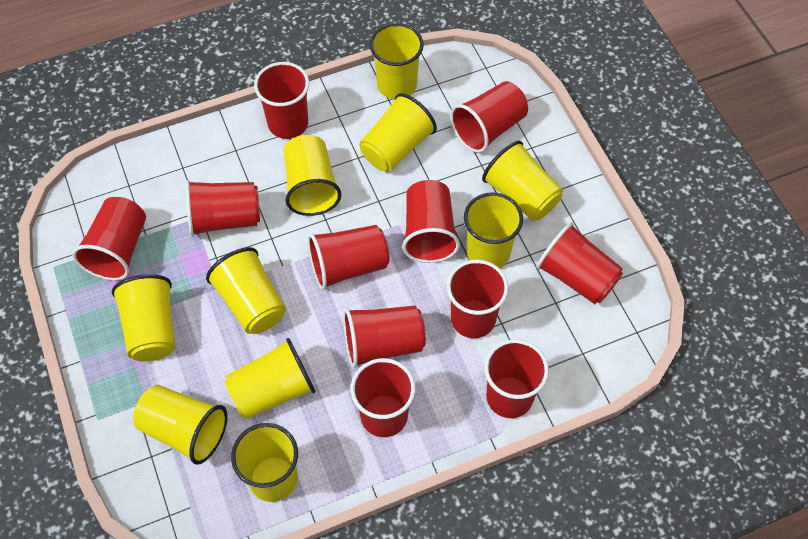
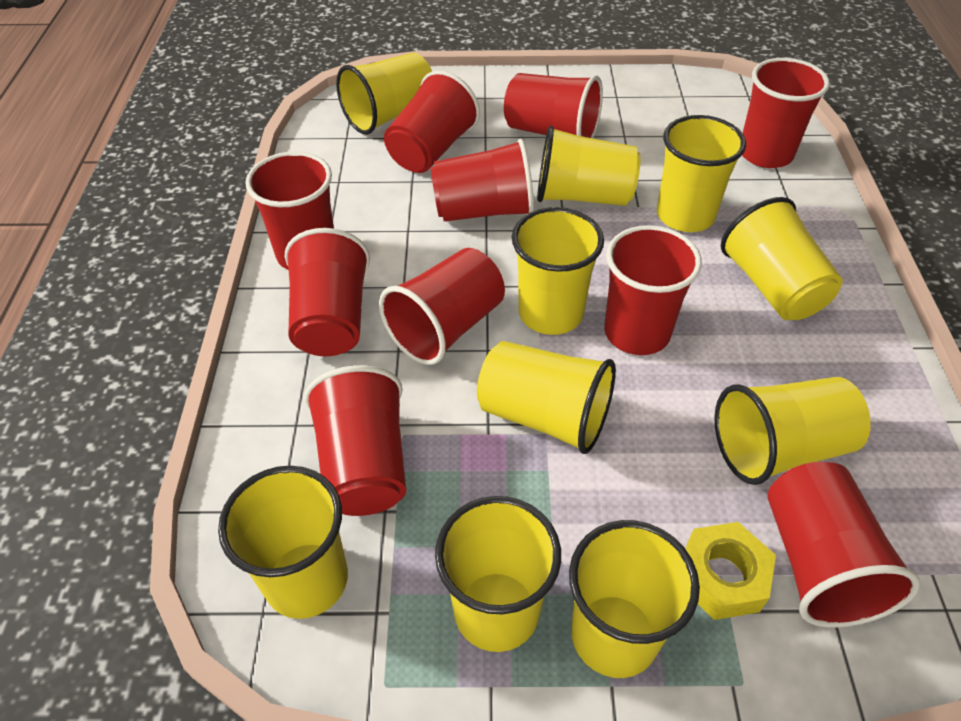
red cup: 11 -> 10
yellow nut: 0 -> 1

